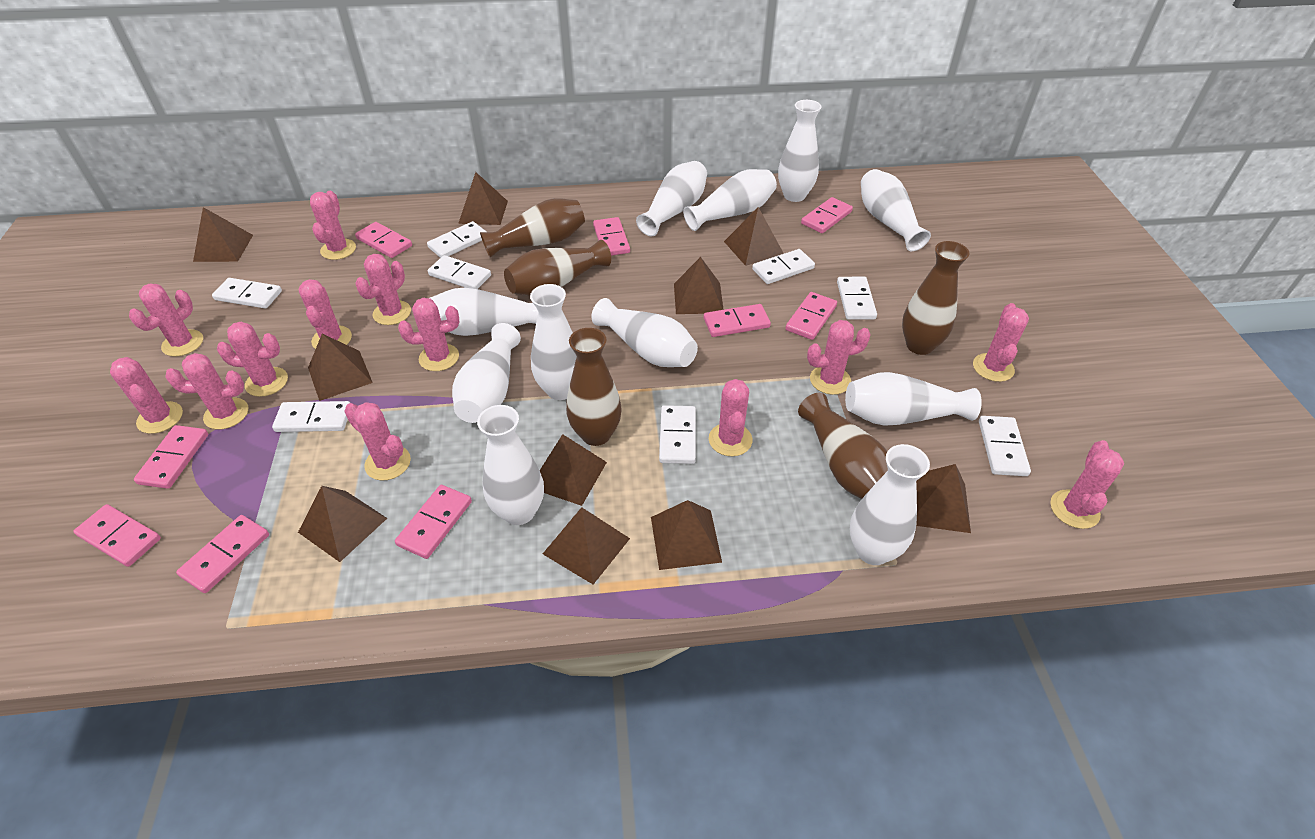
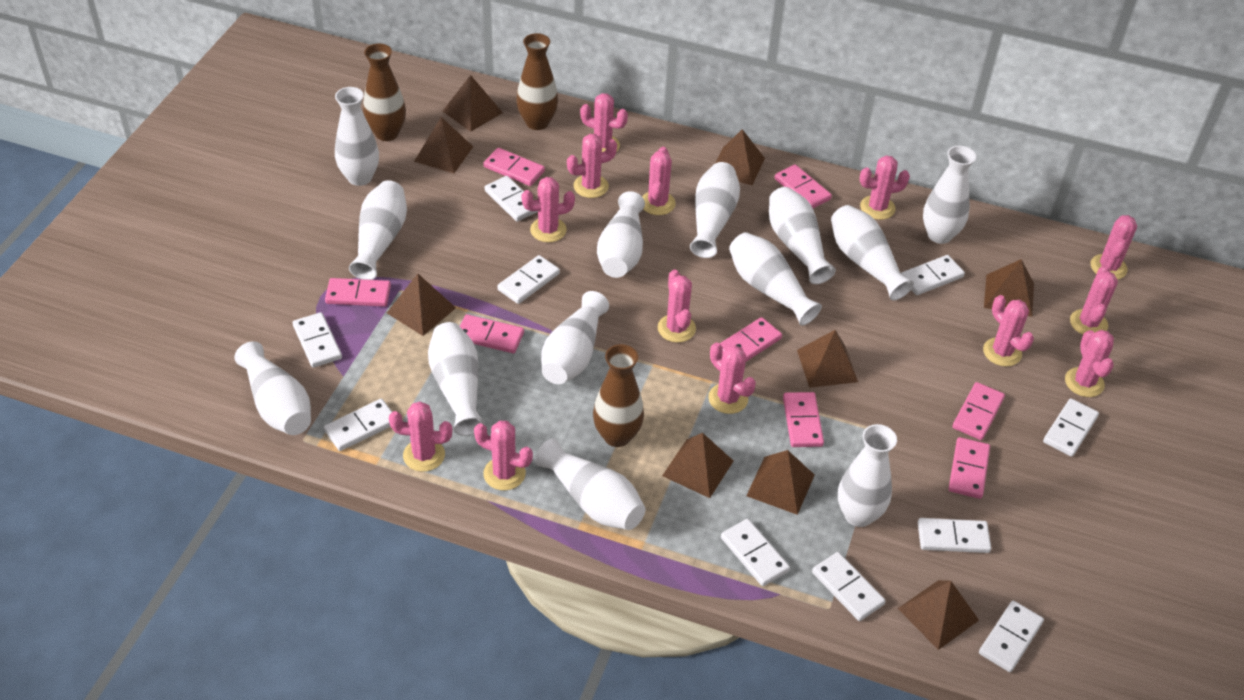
brown pyramid: 10 -> 9
brown vase: 5 -> 3
pink domino: 9 -> 8
white domino: 8 -> 10
white vase: 11 -> 13

